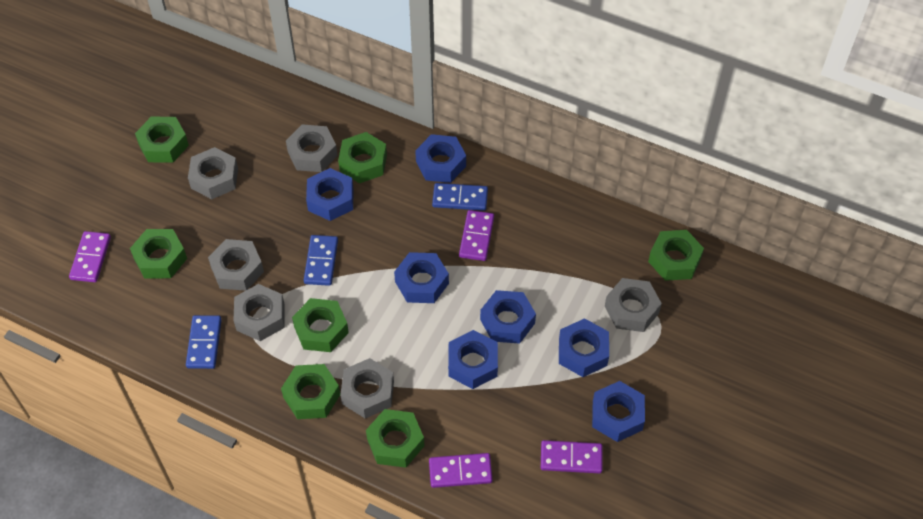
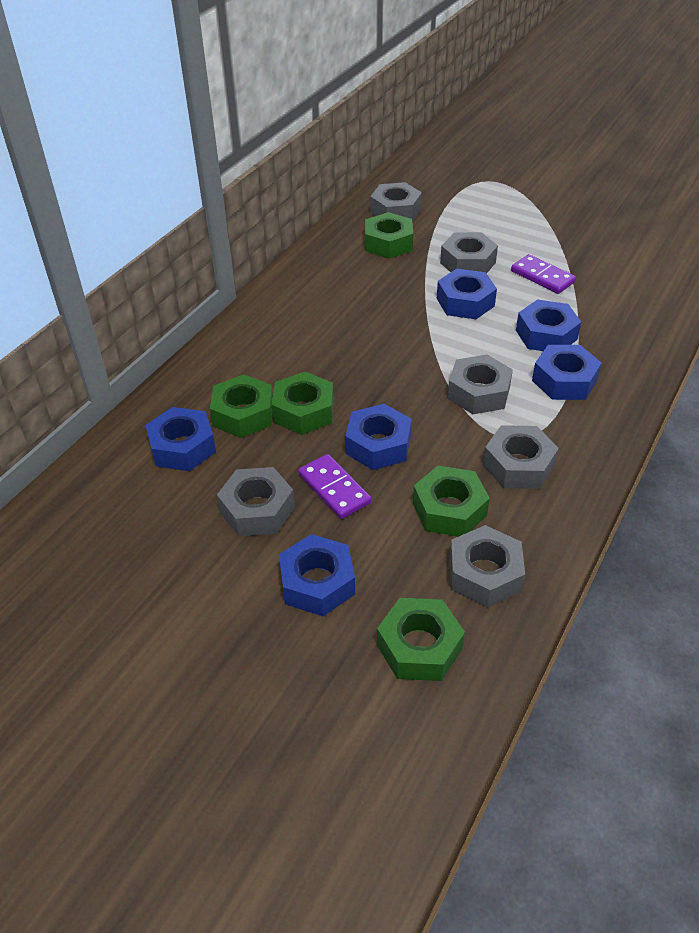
blue domino: 3 -> 0
blue nut: 7 -> 6
green nut: 7 -> 5
purple domino: 4 -> 2

